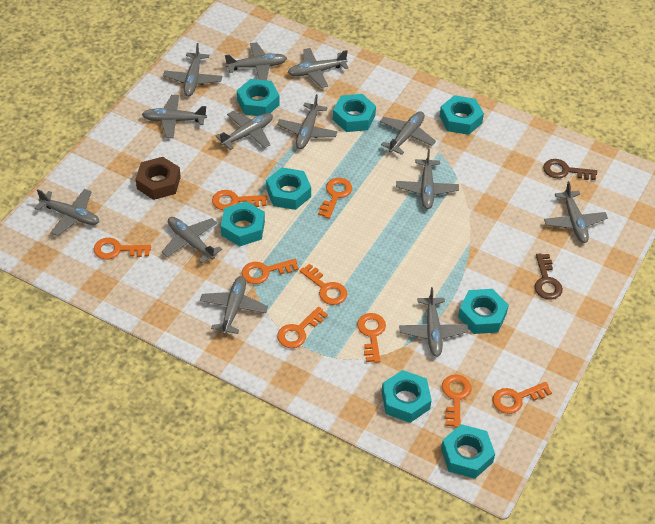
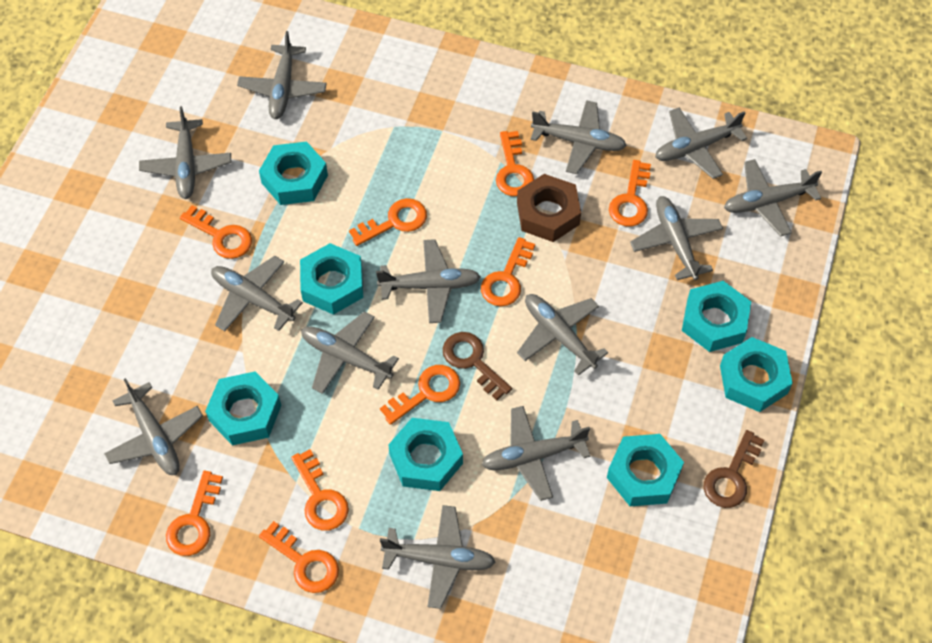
turquoise nut: 8 -> 7

